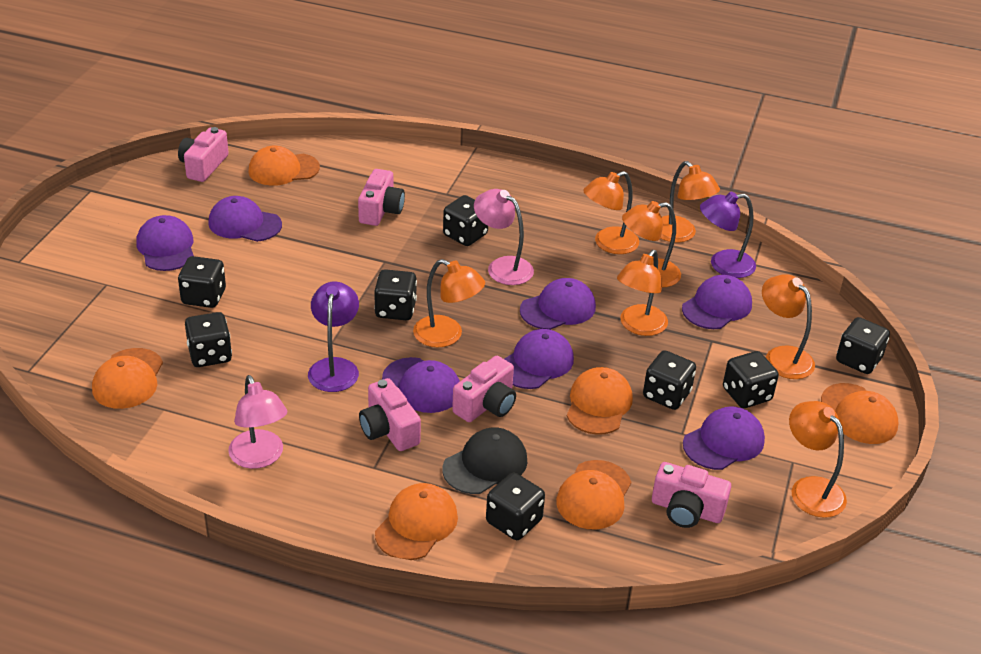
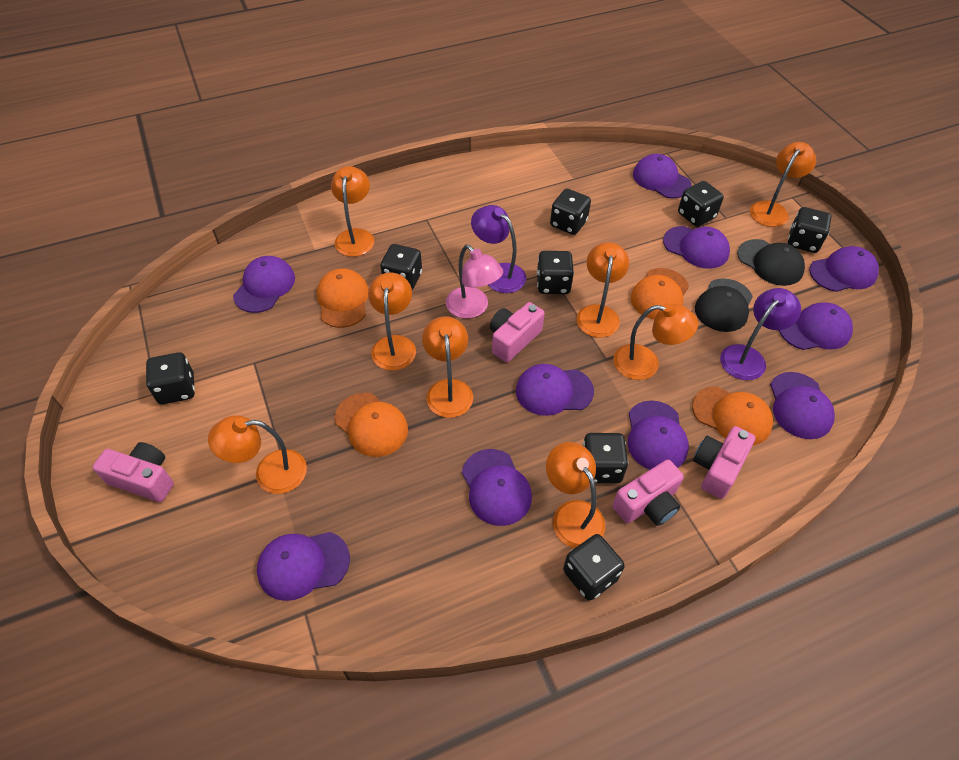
black cap: 1 -> 2
orange cap: 6 -> 4
orange lamp: 7 -> 8
pink camera: 5 -> 4
pink lamp: 2 -> 1
purple cap: 7 -> 10

